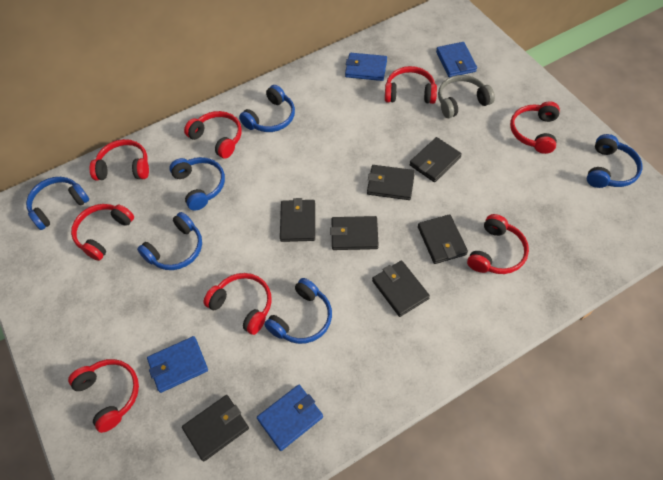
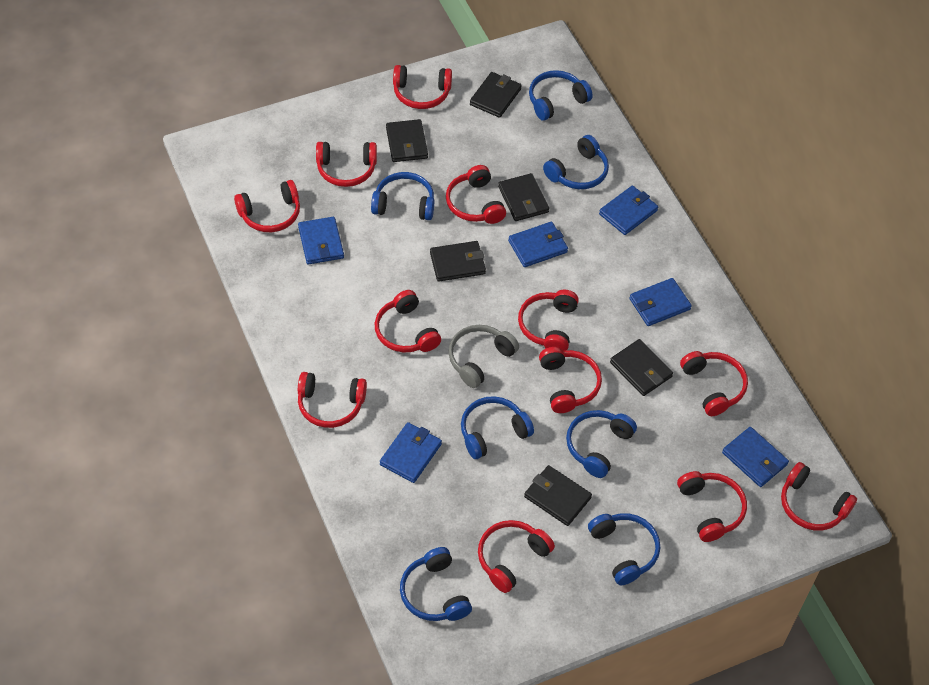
black wallet: 7 -> 6
blue headphones: 6 -> 7
blue wallet: 4 -> 6
red headphones: 8 -> 12

